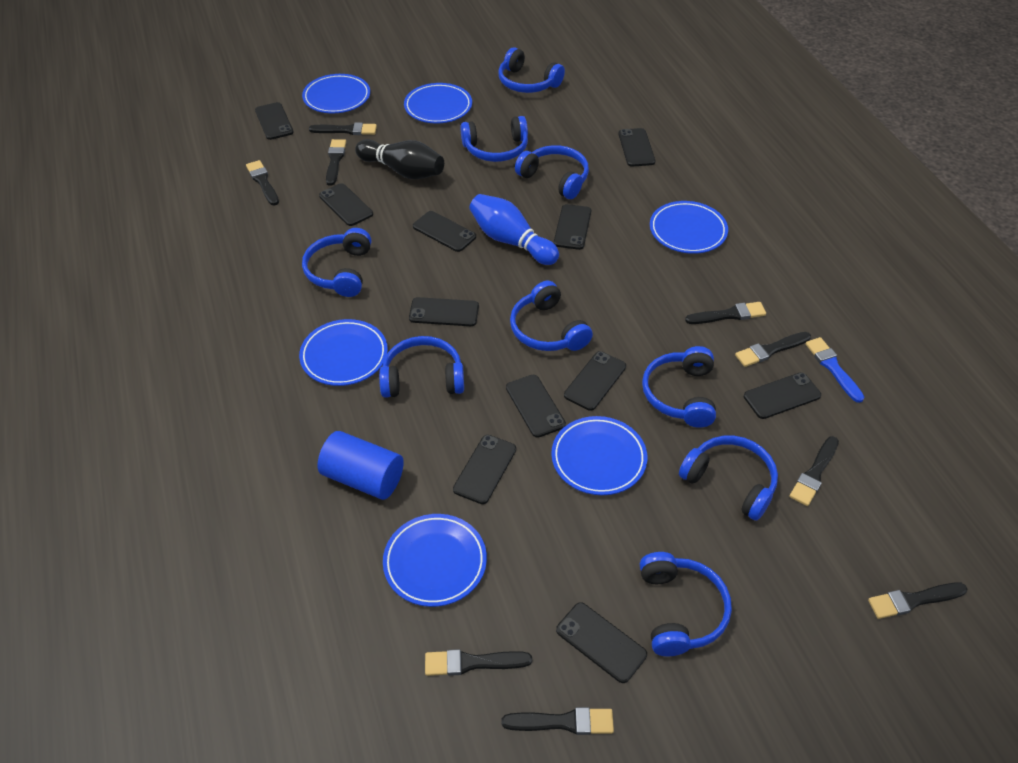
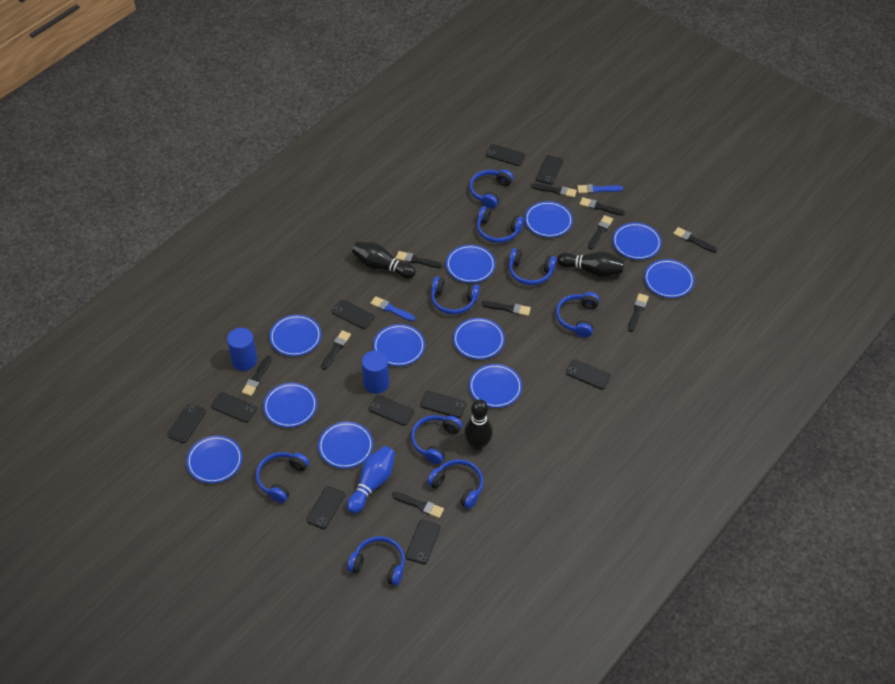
black bowling pin: 1 -> 3
black brush: 9 -> 10
black phone: 11 -> 10
blue brush: 1 -> 2
blue cylinder: 1 -> 2
blue plate: 6 -> 11

